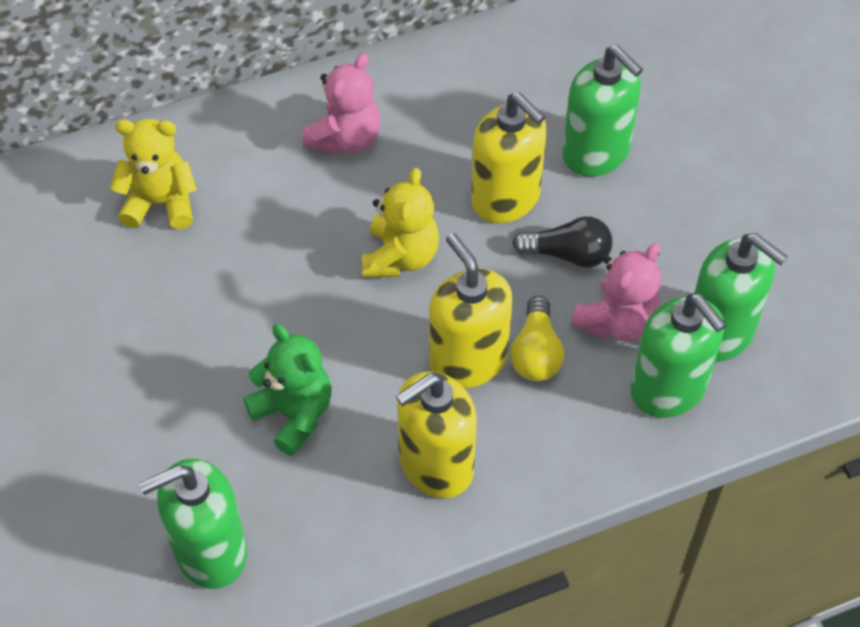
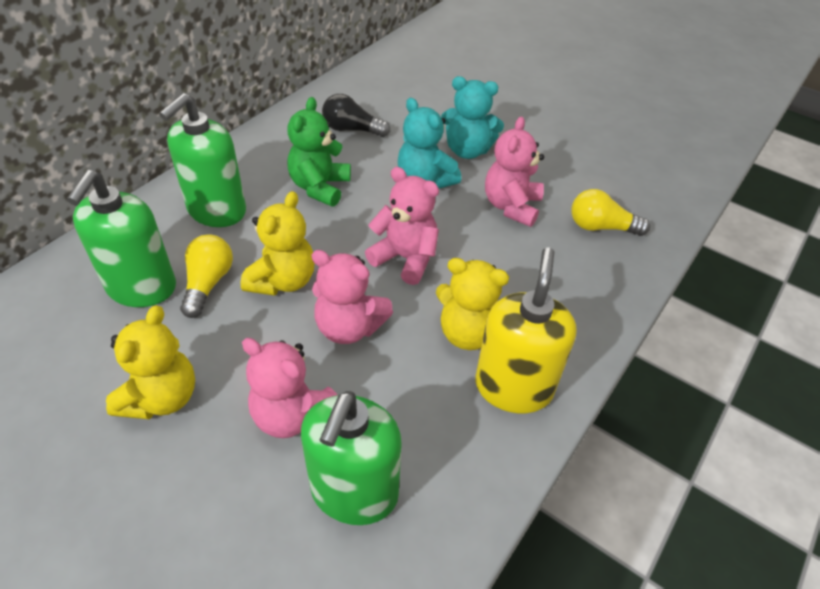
green soap dispenser: 4 -> 3
pink teddy bear: 2 -> 4
turquoise teddy bear: 0 -> 2
yellow light bulb: 1 -> 2
yellow soap dispenser: 3 -> 1
yellow teddy bear: 2 -> 3

